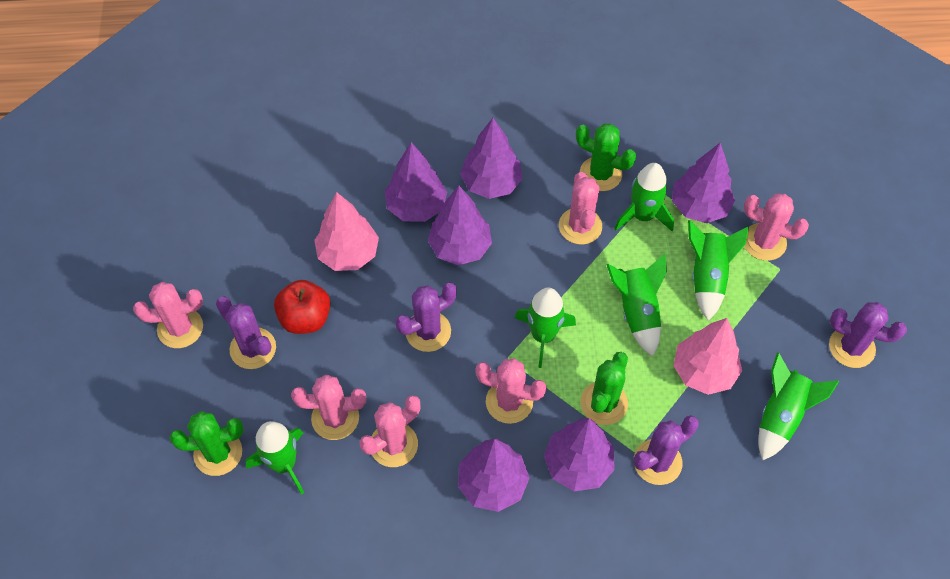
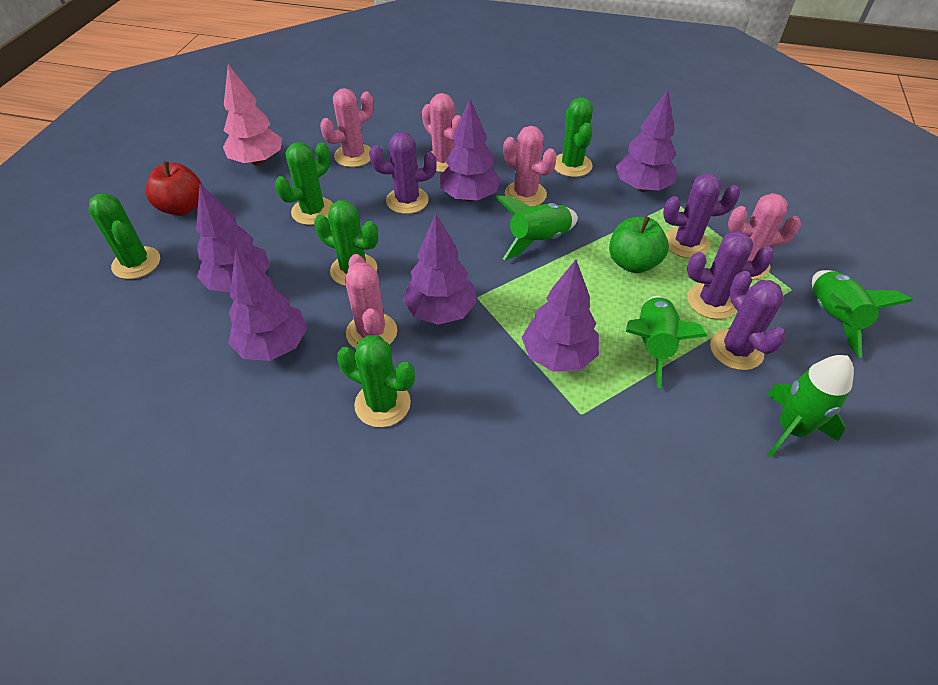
green apple: 0 -> 1
green cactus: 3 -> 5
green rocket: 6 -> 4
pink cactus: 6 -> 5
pink tree: 2 -> 1

